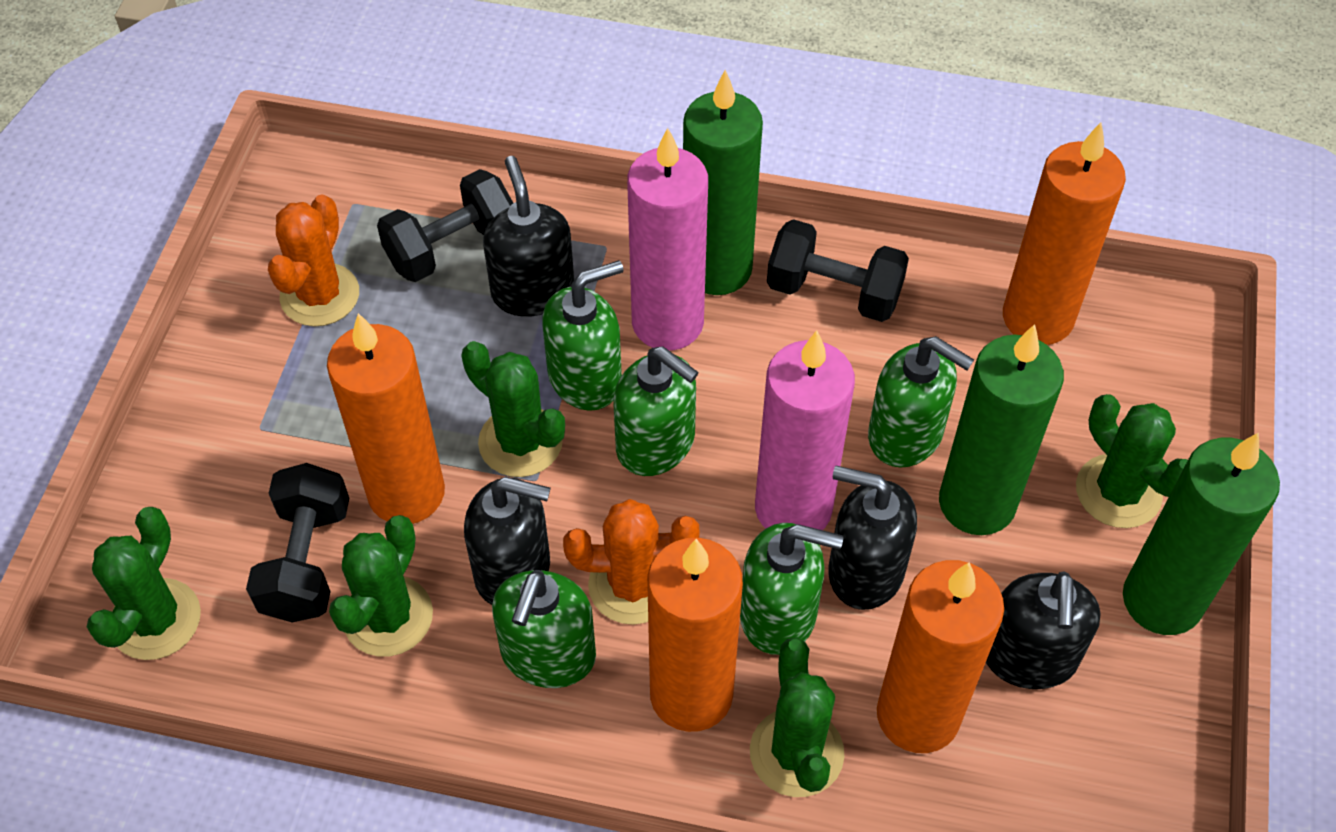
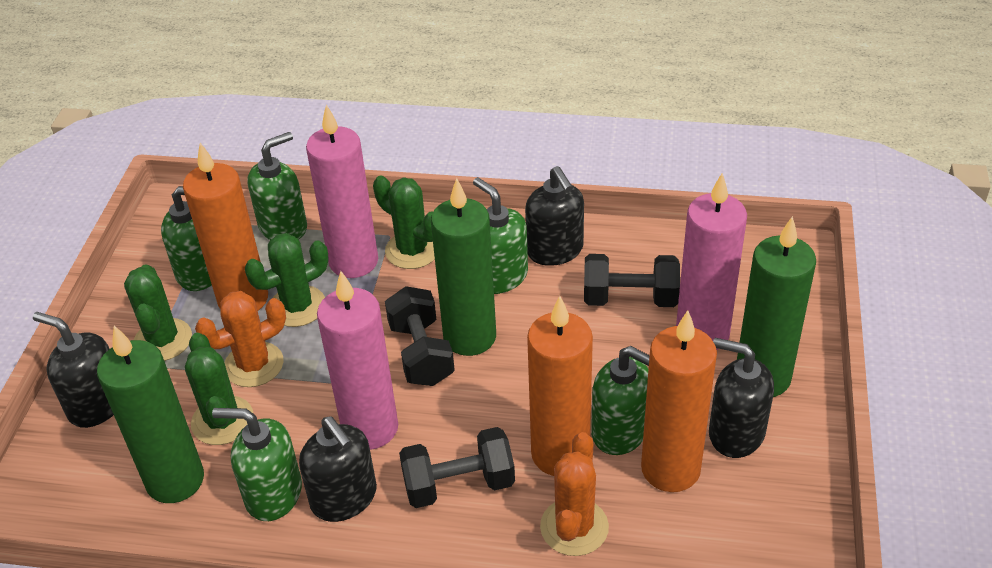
green cactus: 5 -> 4
orange candle: 4 -> 3
pink candle: 2 -> 3

